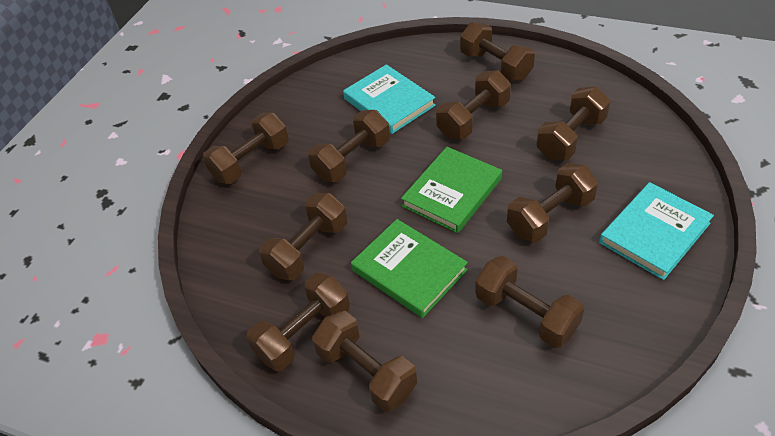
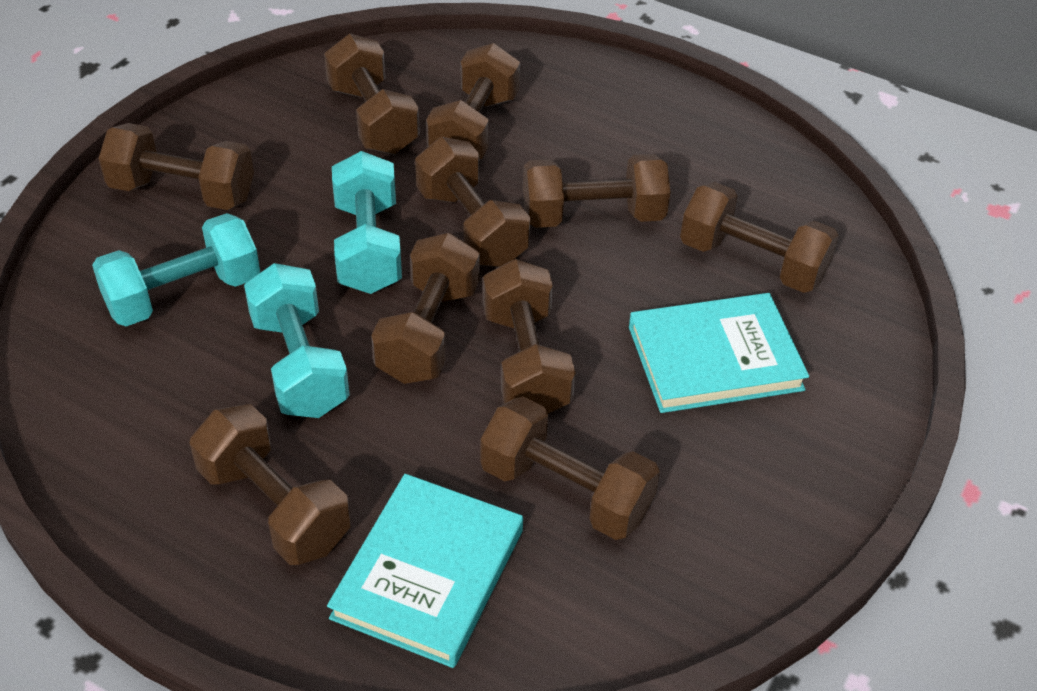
green book: 2 -> 0
turquoise dumbbell: 0 -> 3

